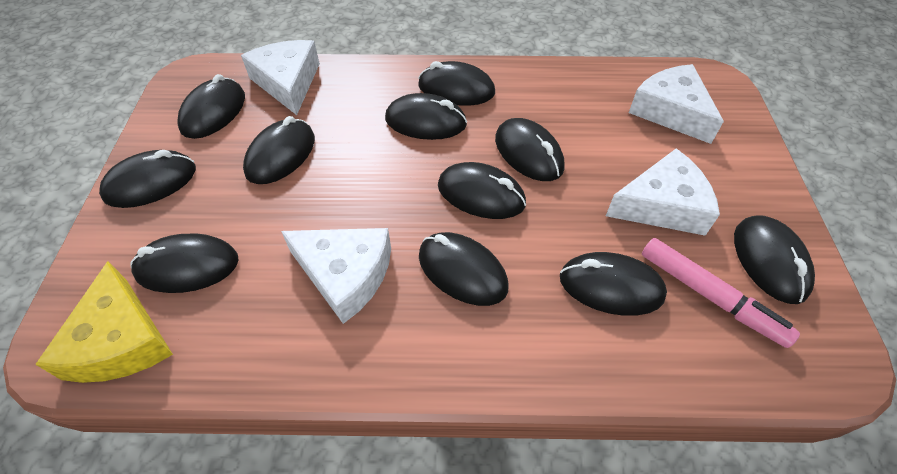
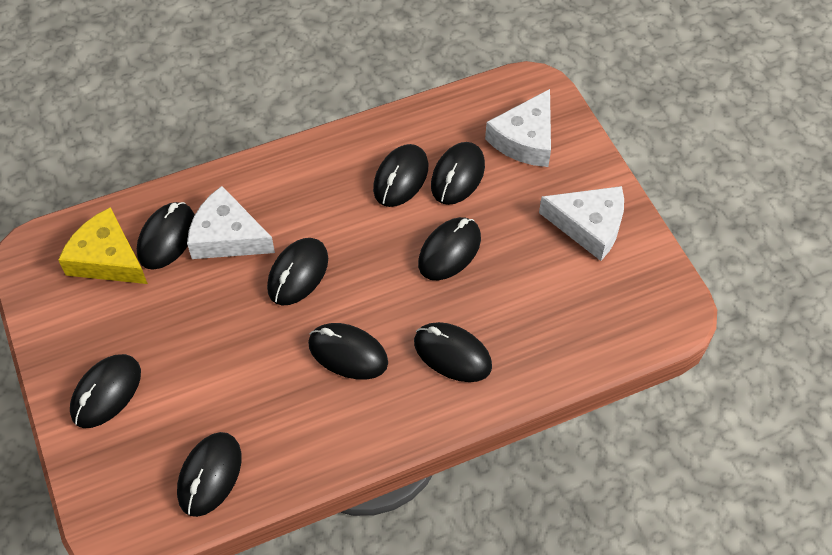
black mouse: 11 -> 9
pink marker: 1 -> 0
white cheese: 4 -> 3

